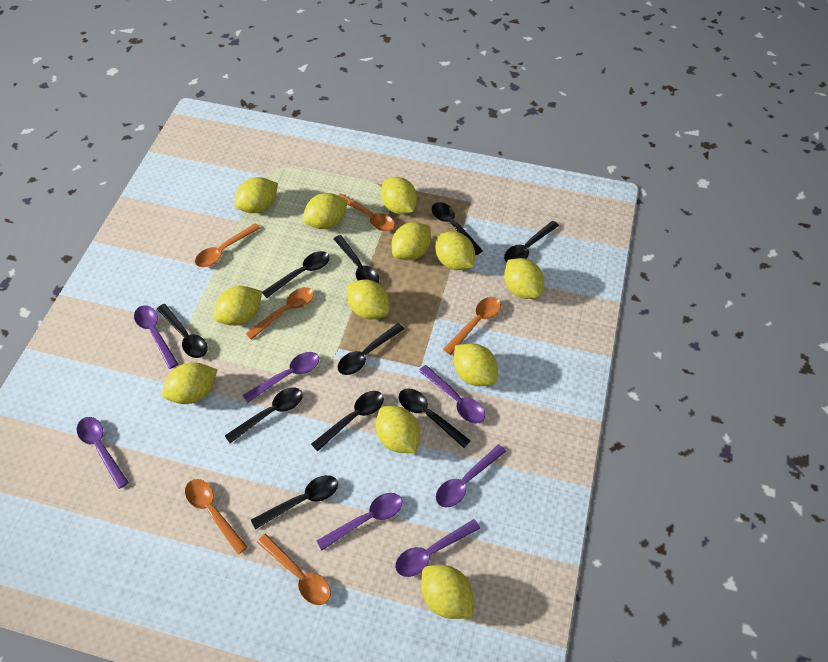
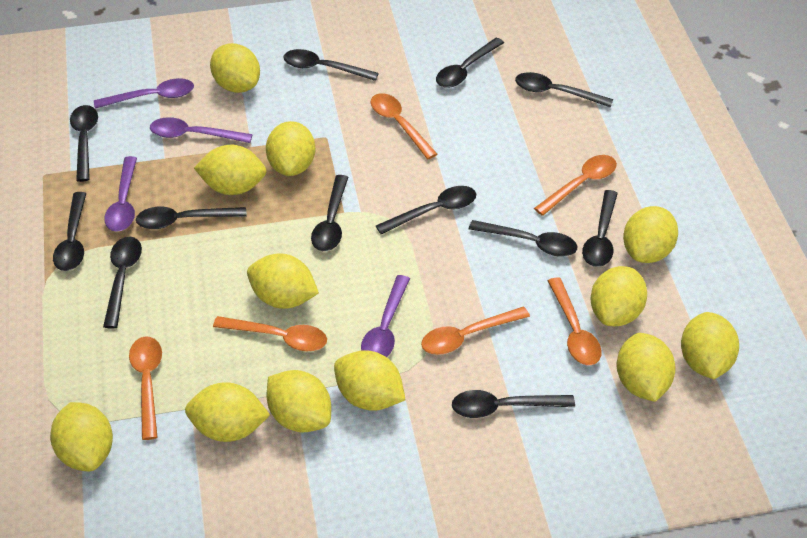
black spoon: 10 -> 12
purple spoon: 7 -> 4

